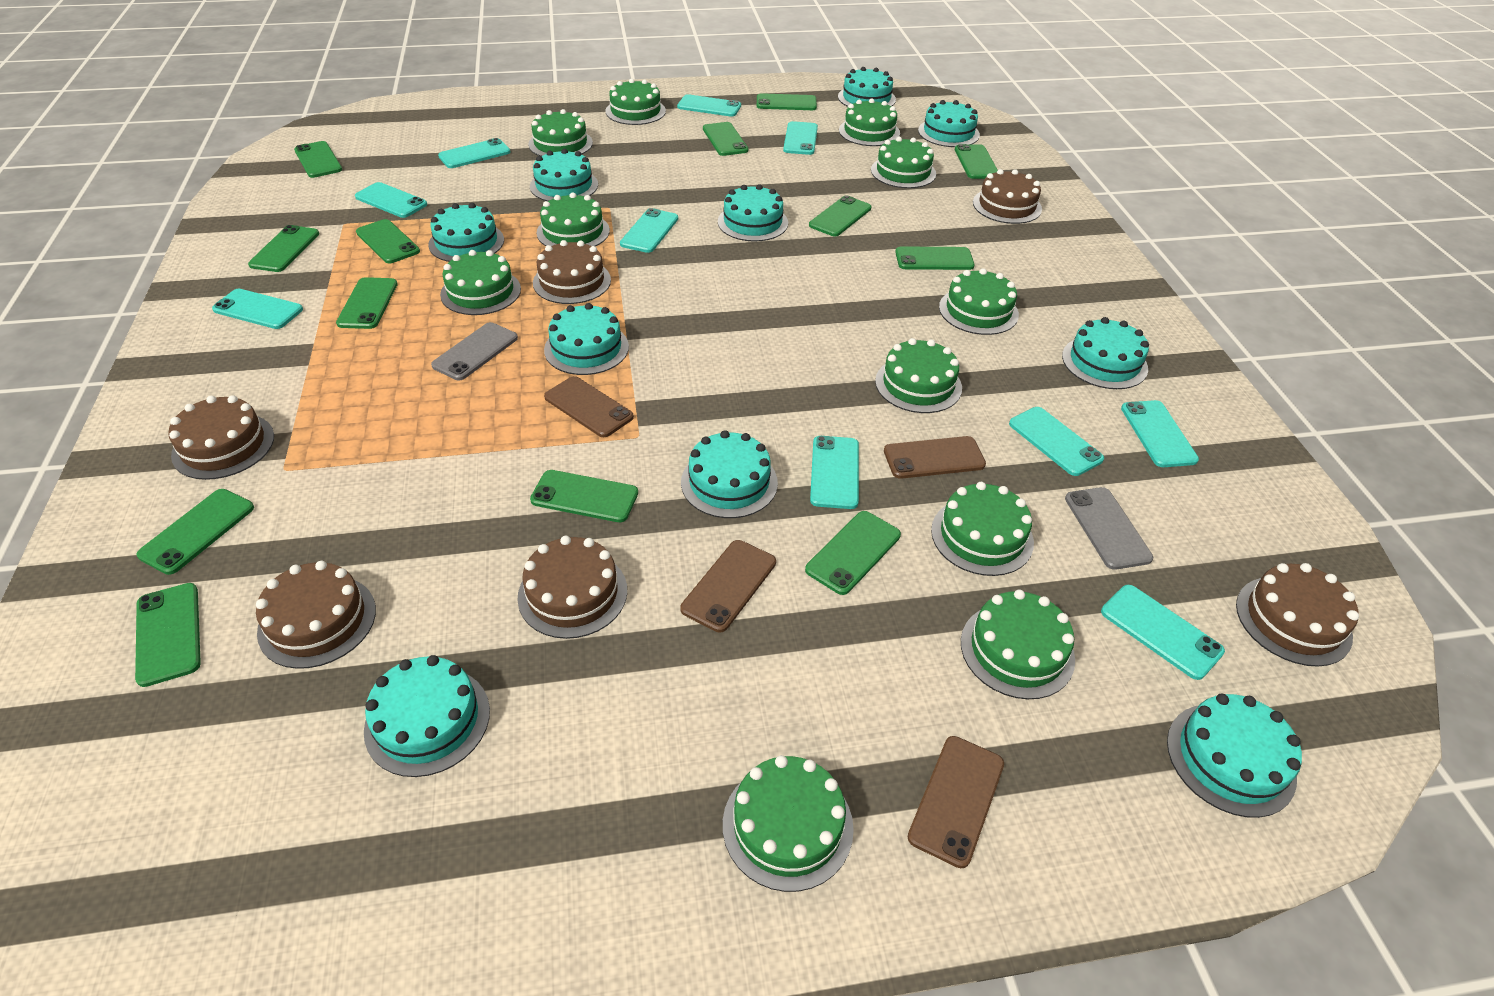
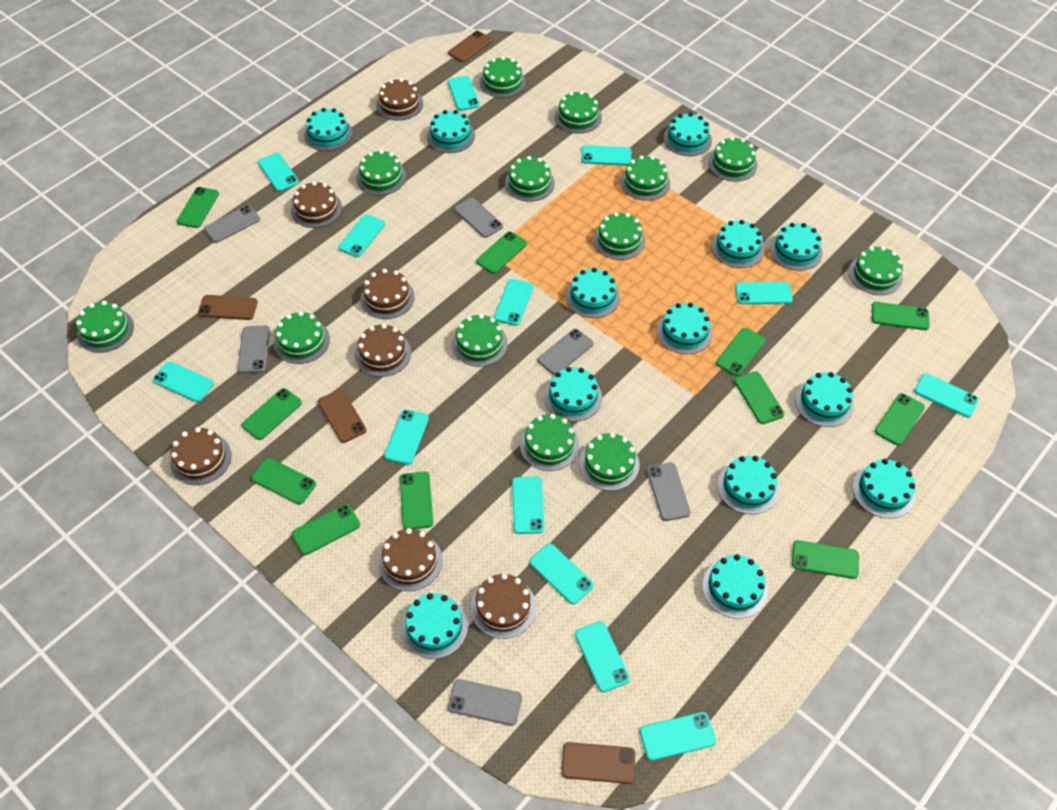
brown cake: 6 -> 7
green cake: 11 -> 13
green phone: 13 -> 11
grey phone: 2 -> 6
turquoise cake: 10 -> 13
turquoise phone: 10 -> 13

